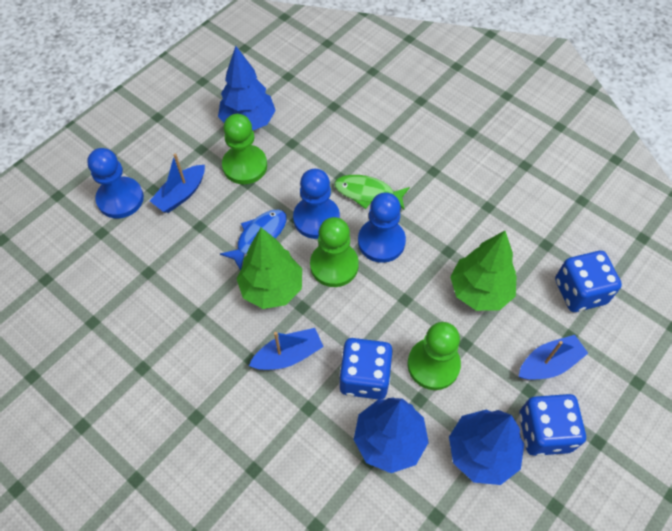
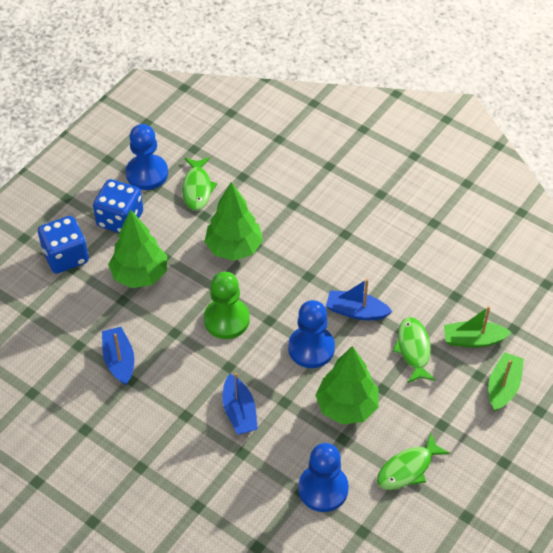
blue dice: 3 -> 2
blue fish: 1 -> 0
blue tree: 3 -> 0
green boat: 0 -> 2
green fish: 1 -> 3
green pawn: 3 -> 1
green tree: 2 -> 3

